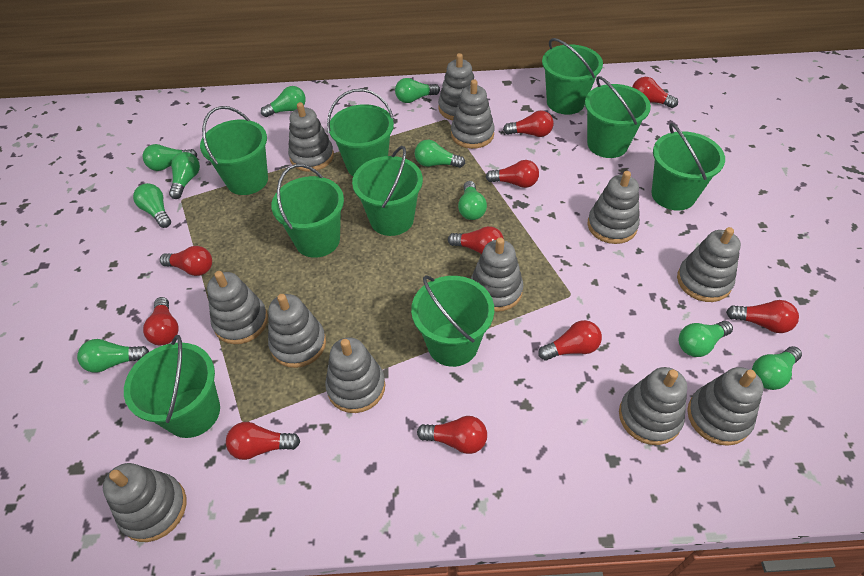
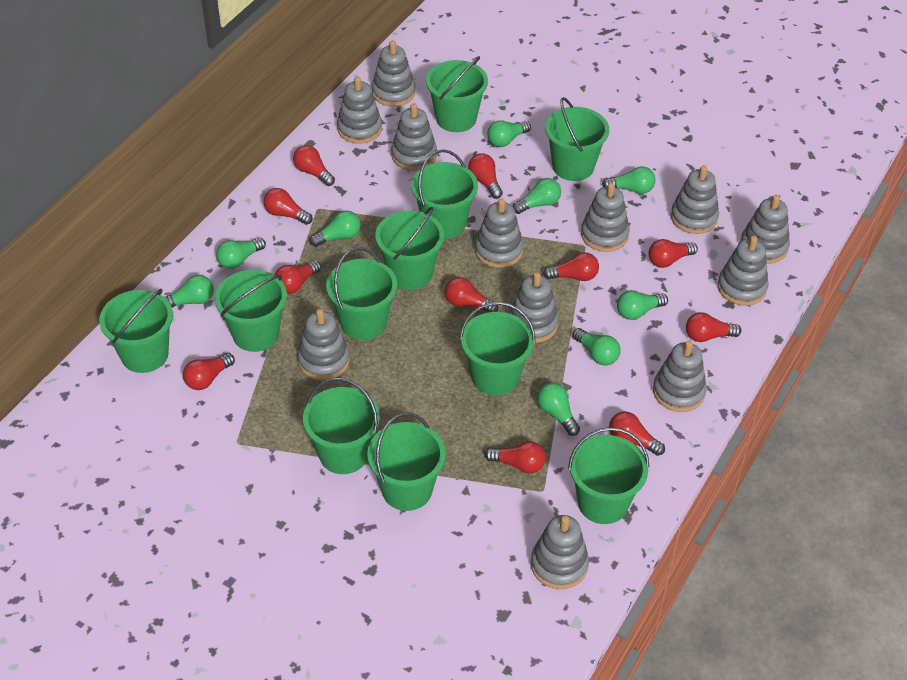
green bucket: 9 -> 11
green light bulb: 10 -> 9
red light bulb: 10 -> 11

